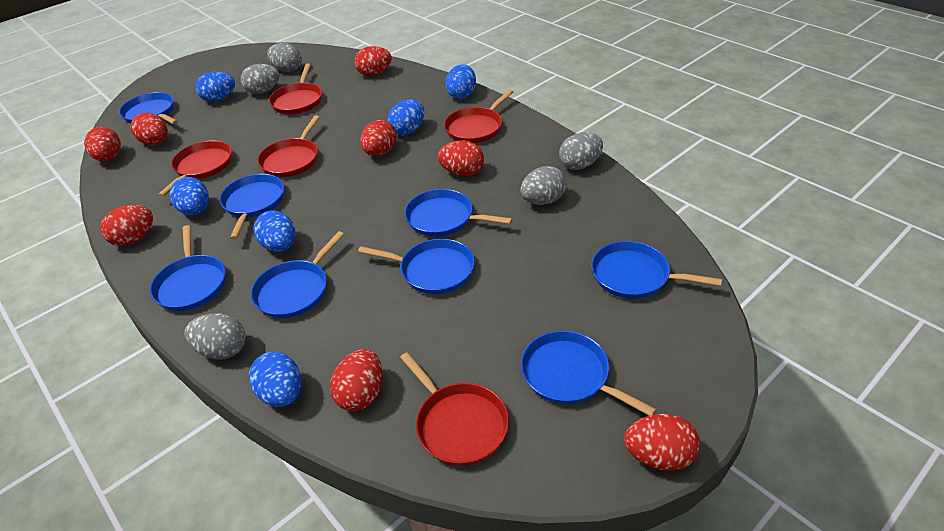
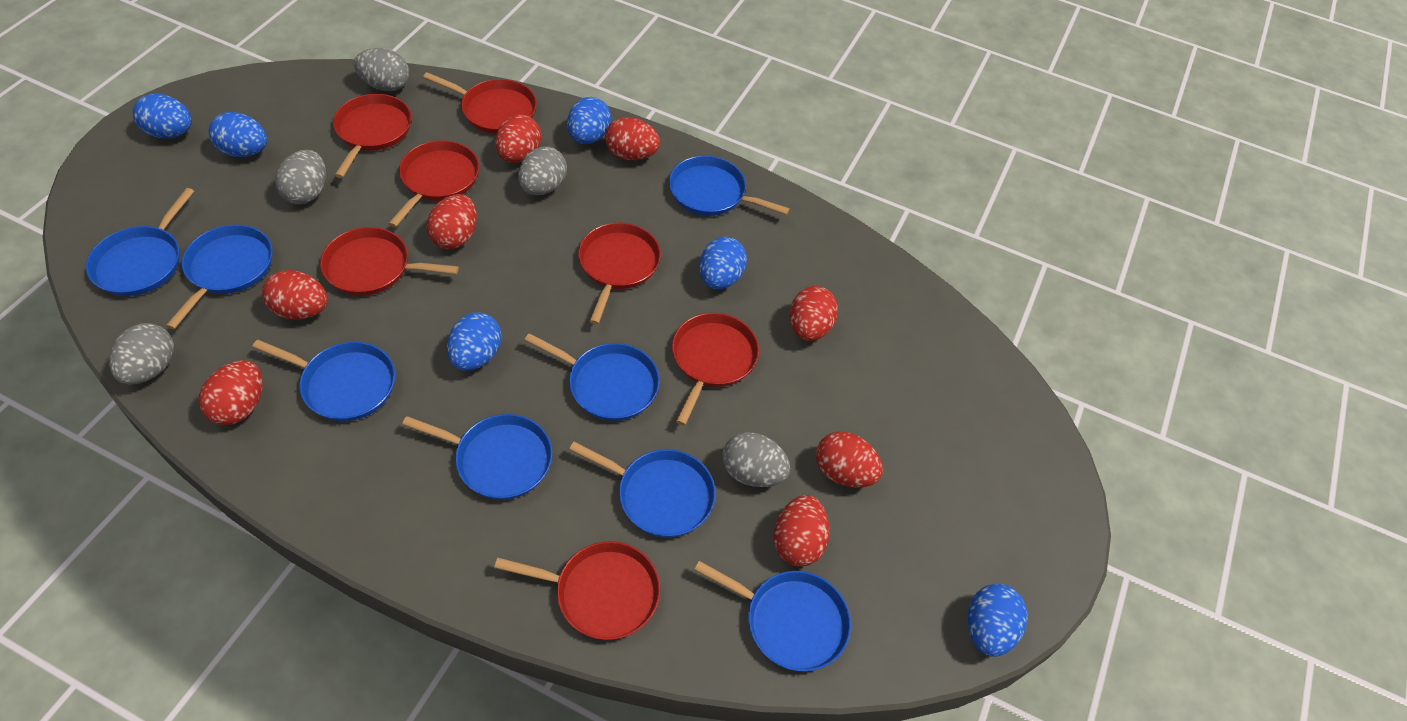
red pan: 5 -> 7

